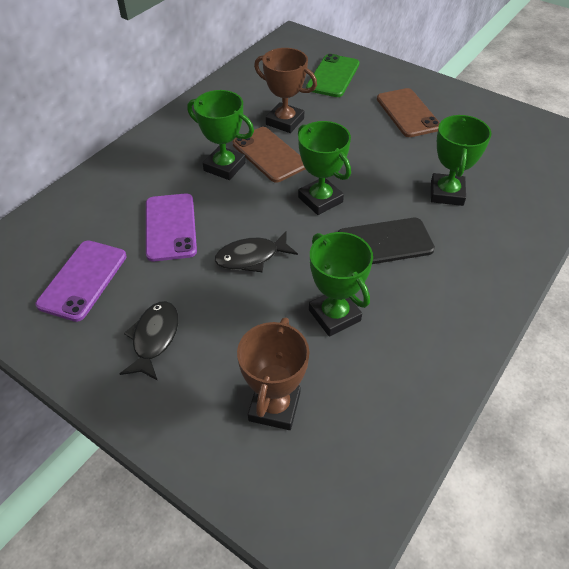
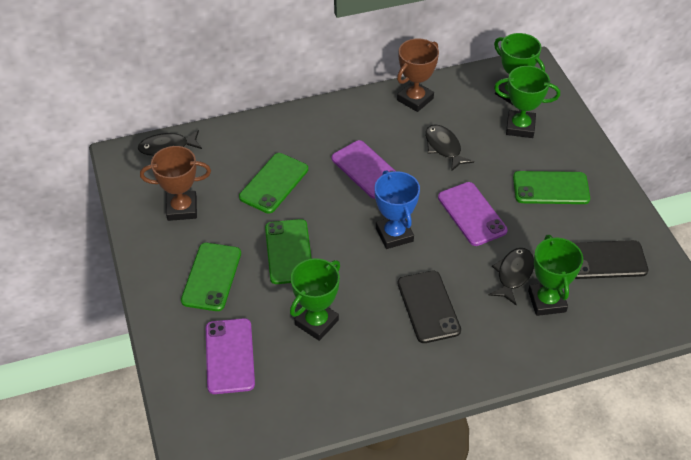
black fish: 2 -> 3
black phone: 1 -> 2
blue trophy: 0 -> 1
brown phone: 2 -> 0
green phone: 1 -> 4
purple phone: 2 -> 3

